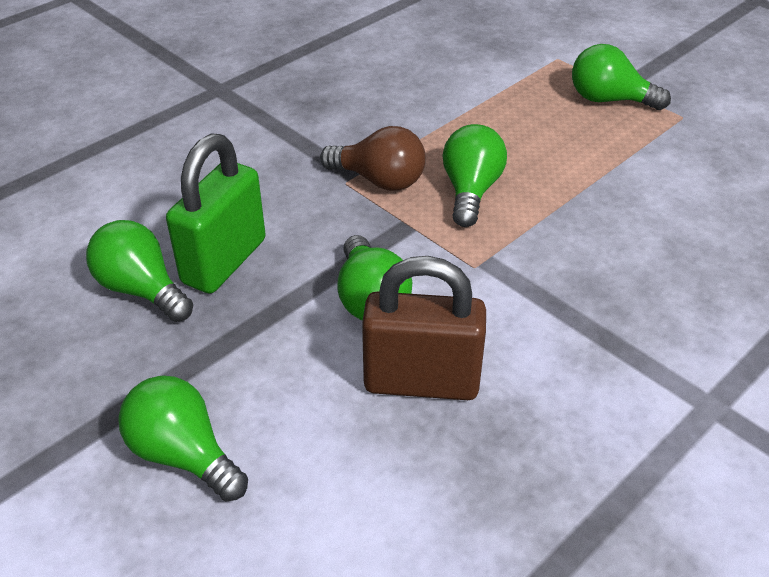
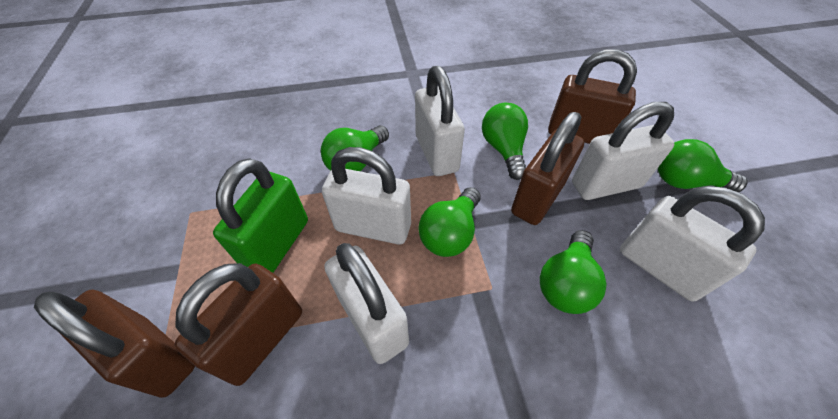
brown light bulb: 1 -> 0
brown padlock: 1 -> 4
white padlock: 0 -> 5

